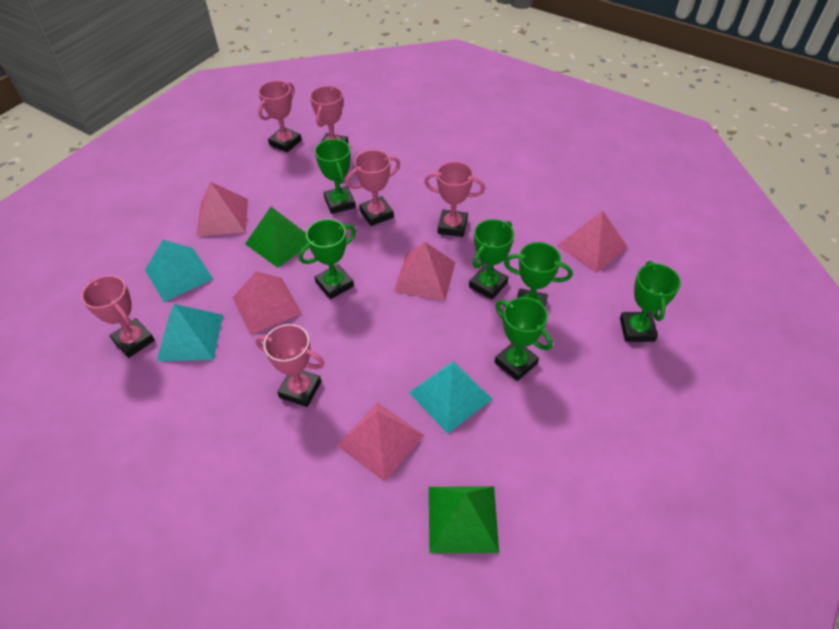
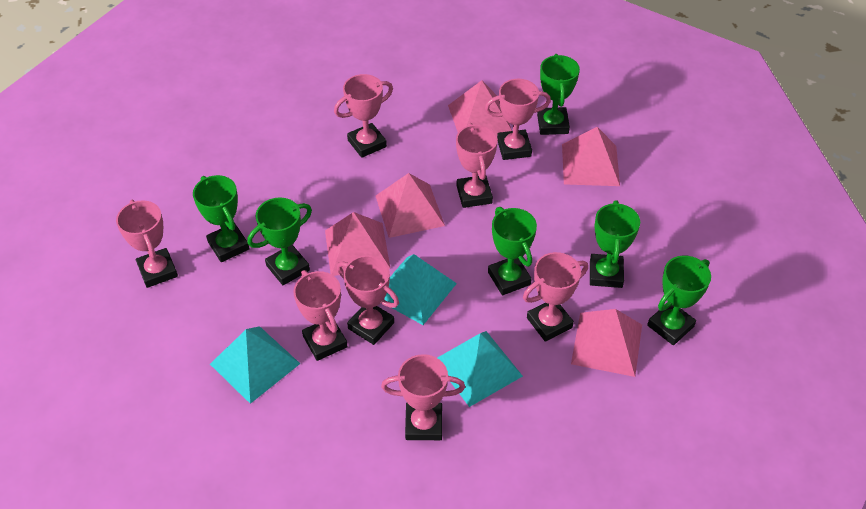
green pyramid: 2 -> 0
pink trophy: 6 -> 8

